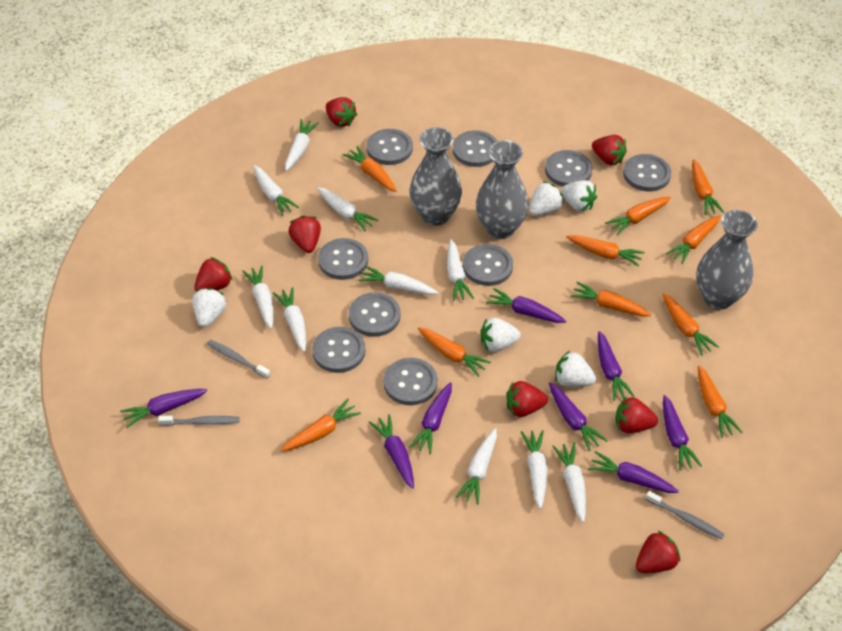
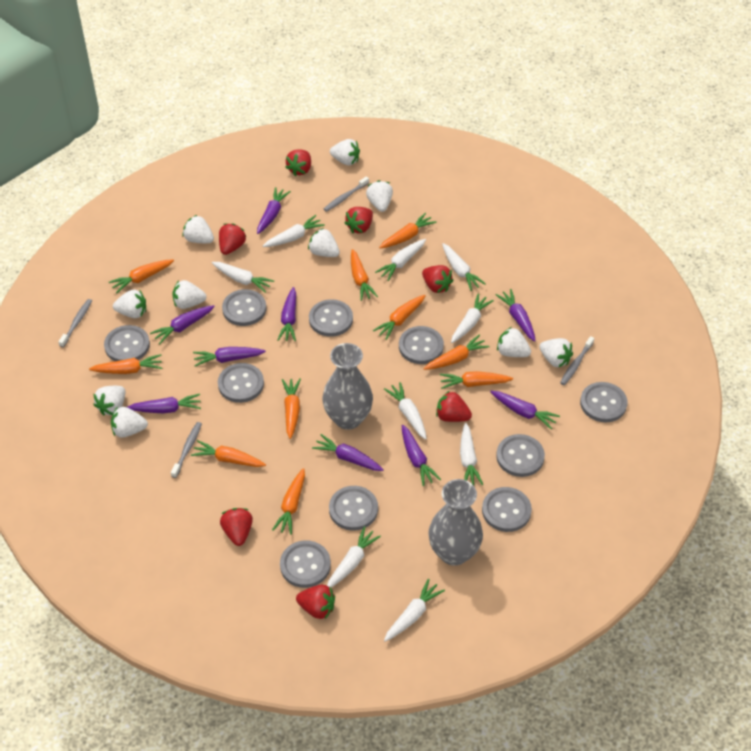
grey button: 9 -> 10
grey toothbrush: 3 -> 4
grey vase: 3 -> 2
purple carrot: 8 -> 9
white carrot: 10 -> 9
white strawberry: 5 -> 10

